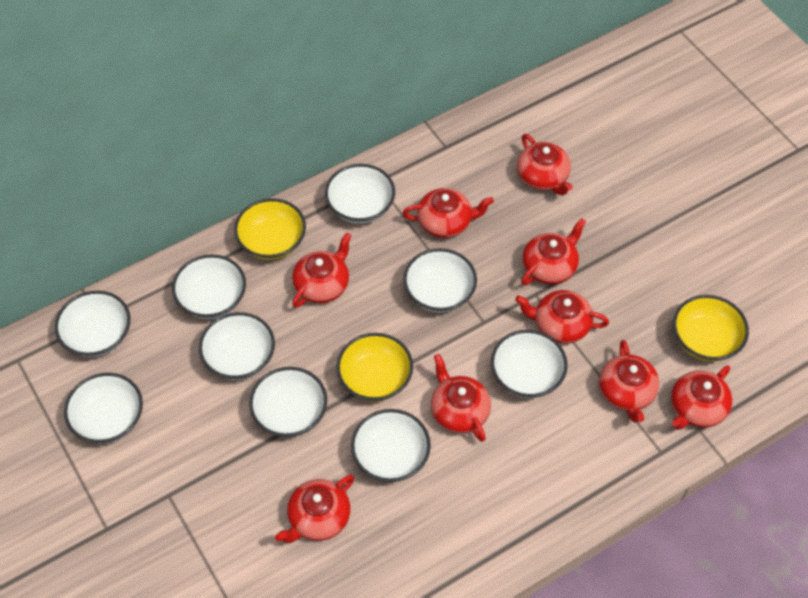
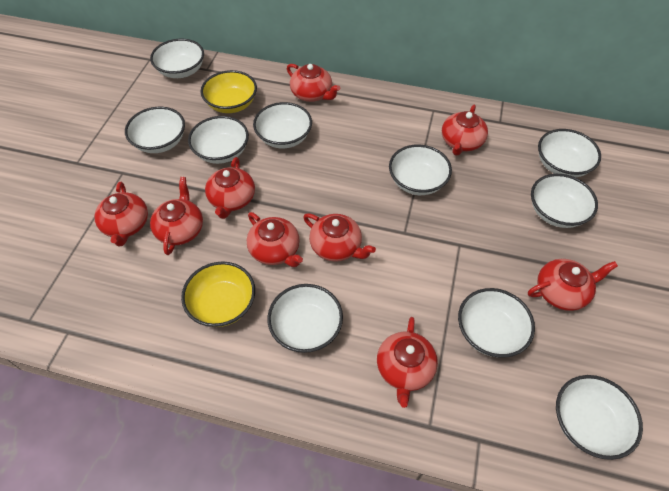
white bowl: 9 -> 10
yellow bowl: 3 -> 2

